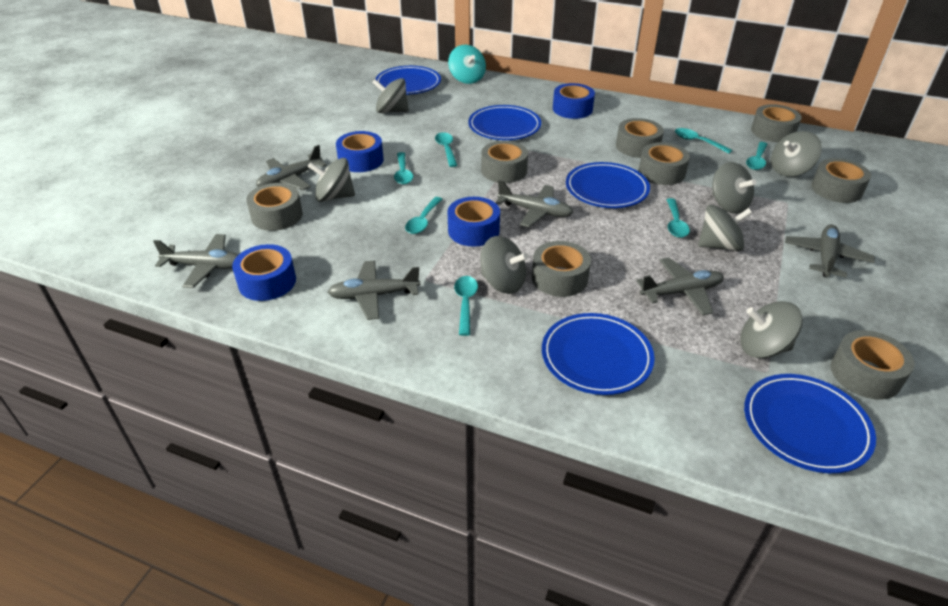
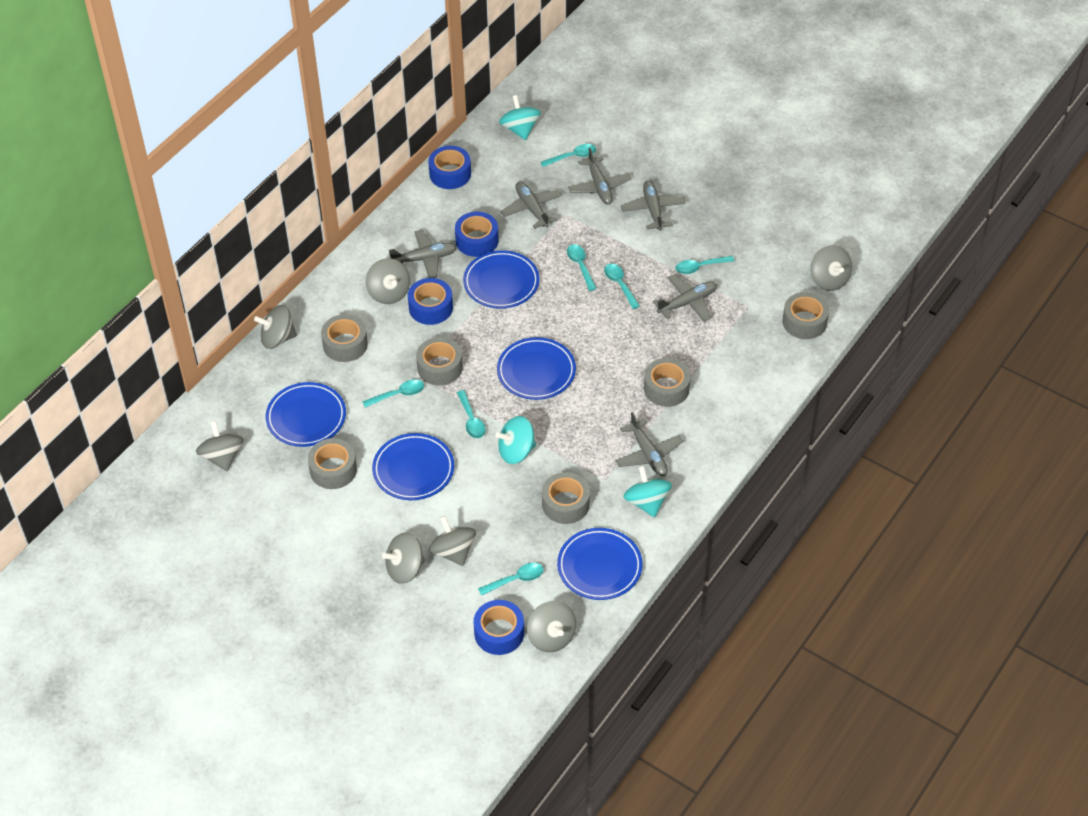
grey tape: 8 -> 6
turquoise spinning top: 1 -> 3

